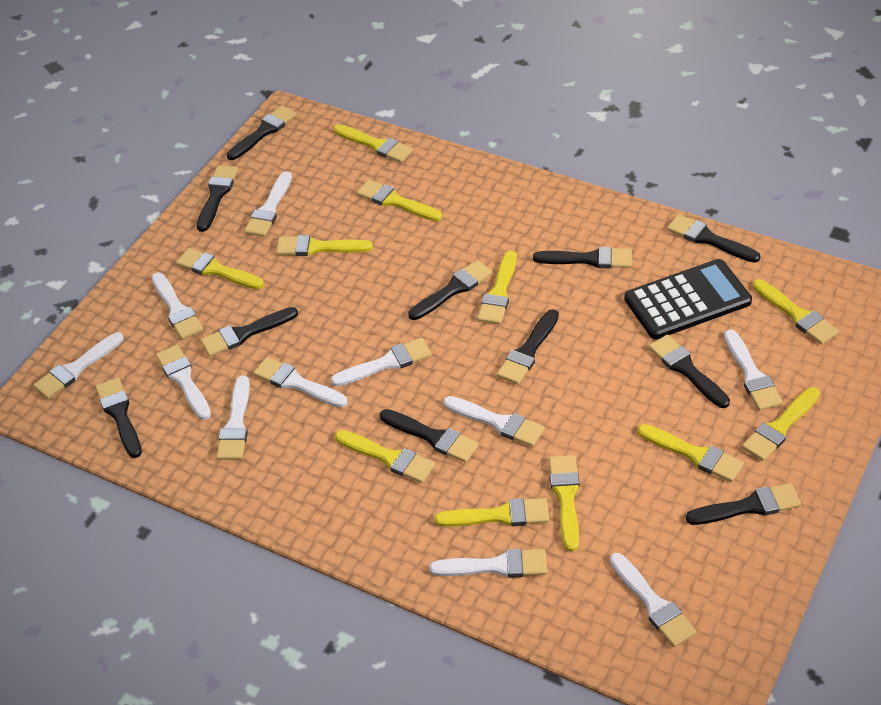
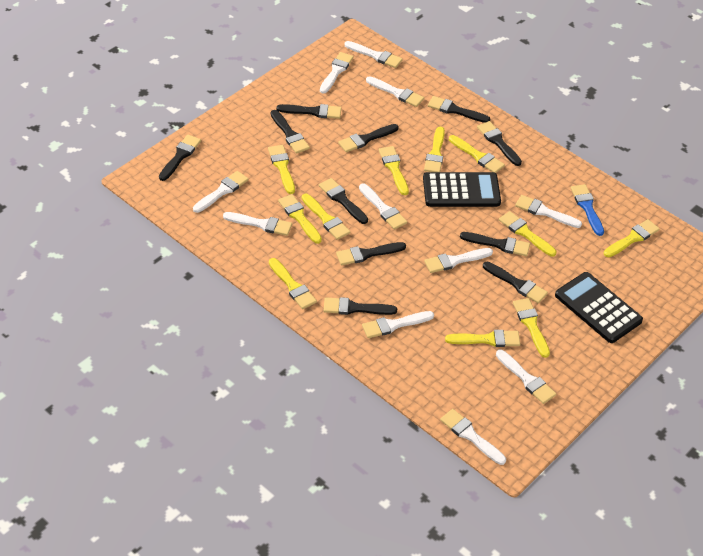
black calculator: 1 -> 2
blue brush: 0 -> 1

